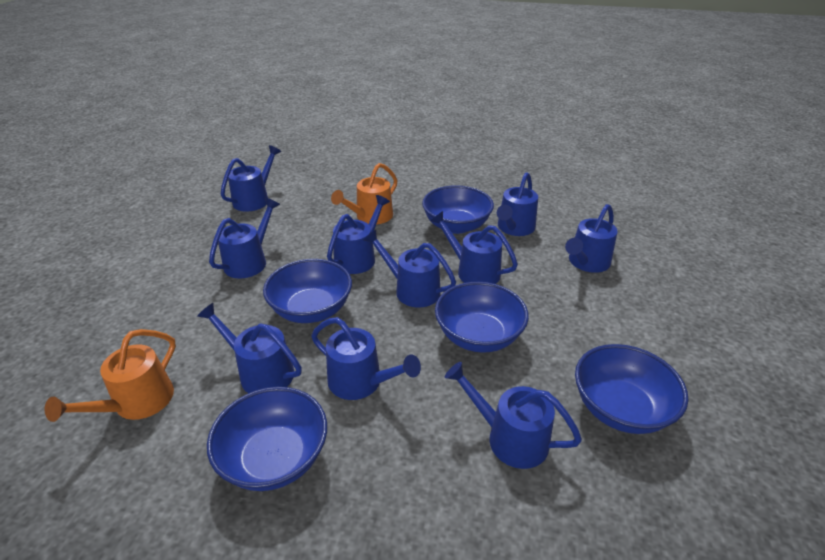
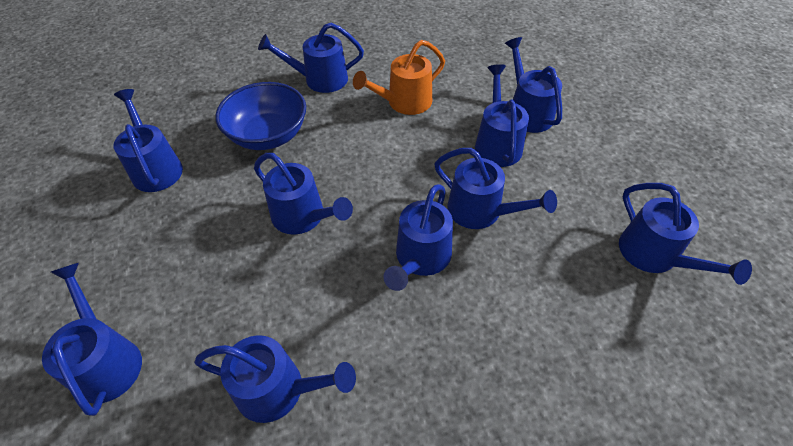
blue bowl: 5 -> 1
orange watering can: 2 -> 1

